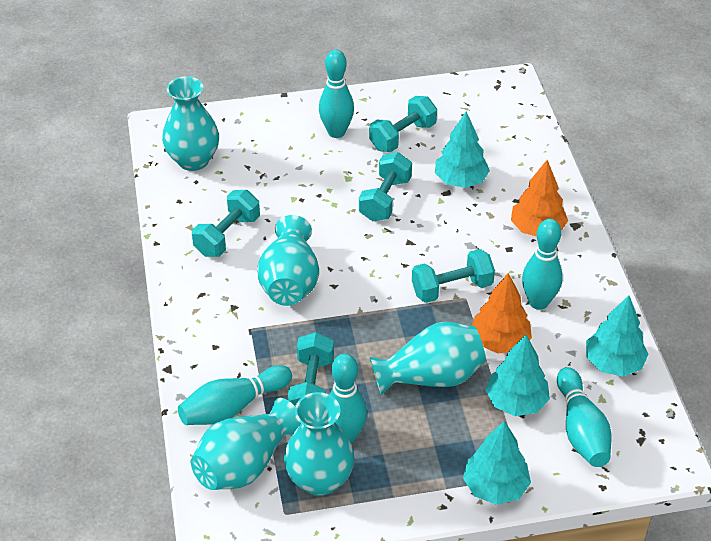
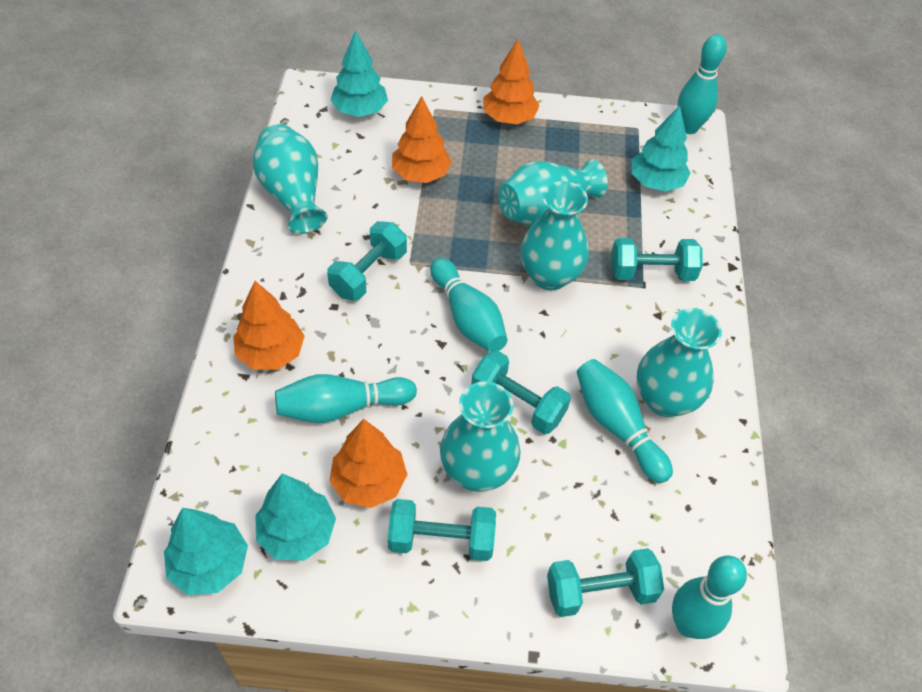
orange tree: 2 -> 4

